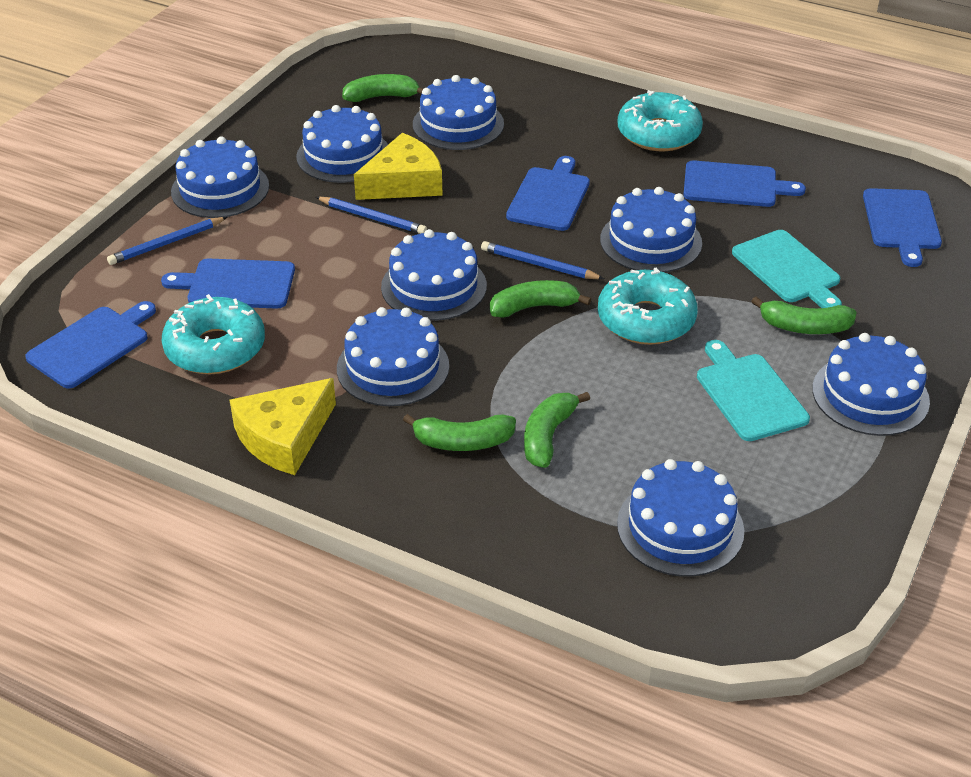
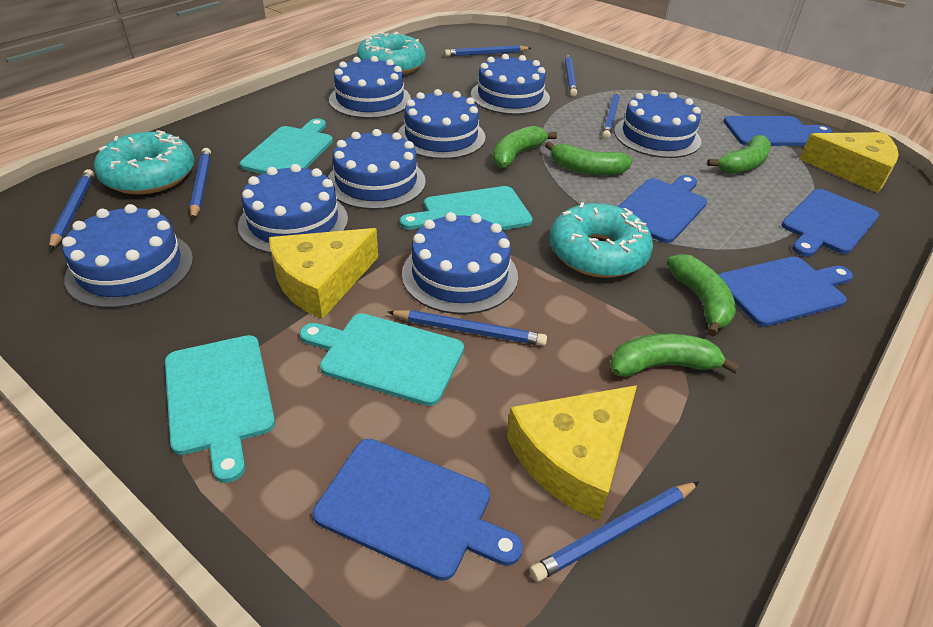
blue pencil: 3 -> 7
turquoise cutting board: 2 -> 4
yellow cheese: 2 -> 3

